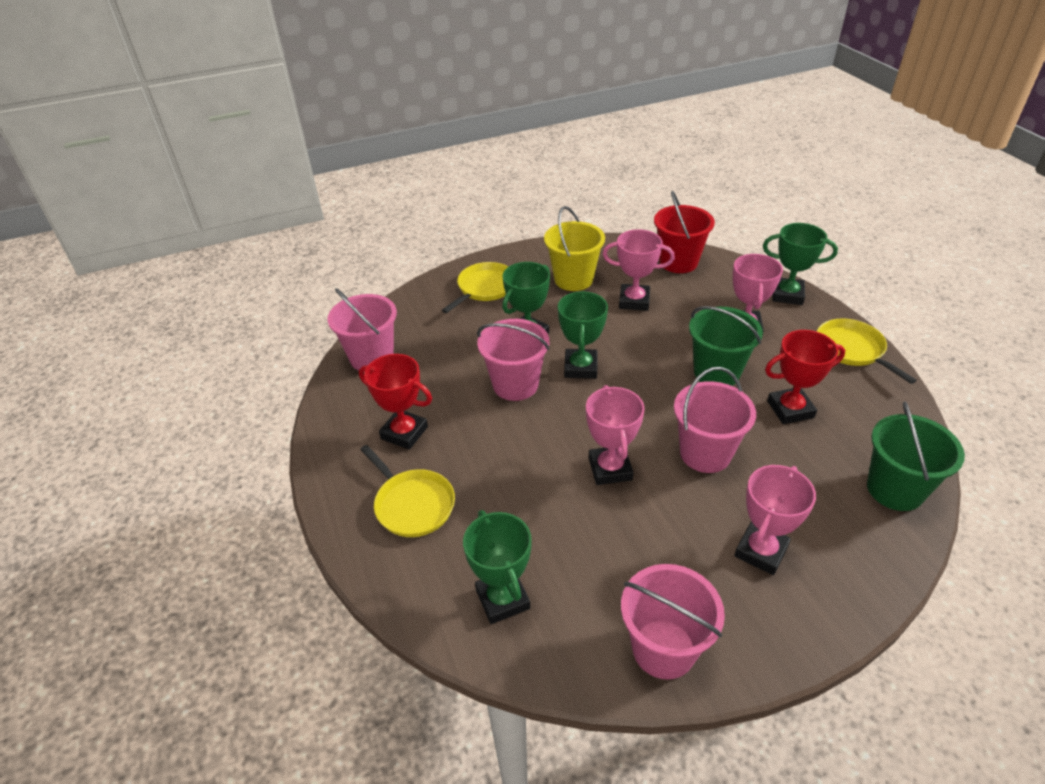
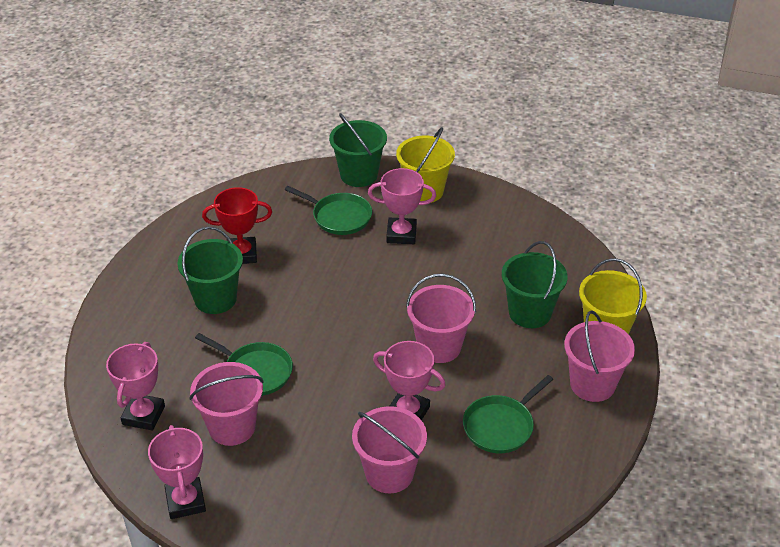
green bucket: 2 -> 3
green pan: 0 -> 3
green trophy: 4 -> 0
red bucket: 1 -> 0
red trophy: 2 -> 1
yellow bucket: 1 -> 2
yellow pan: 3 -> 0

